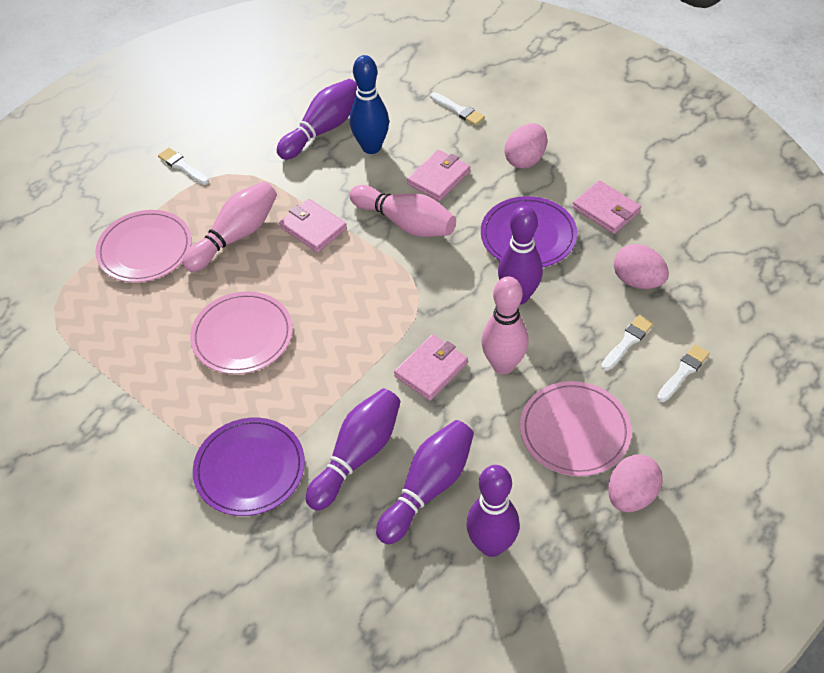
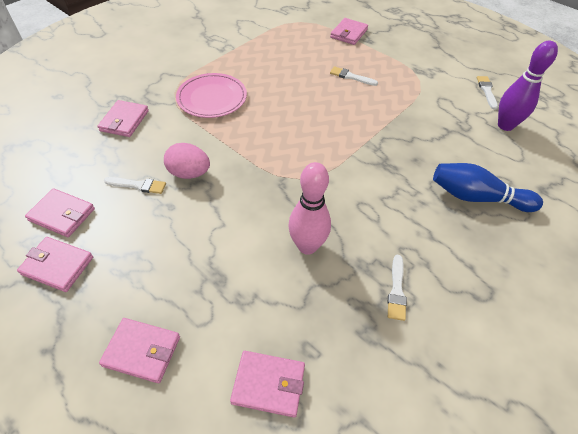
pink bowling pin: 3 -> 1
pink egg: 3 -> 1
pink plate: 3 -> 1
pink wallet: 4 -> 6
purple bowling pin: 5 -> 1
purple plate: 2 -> 0

